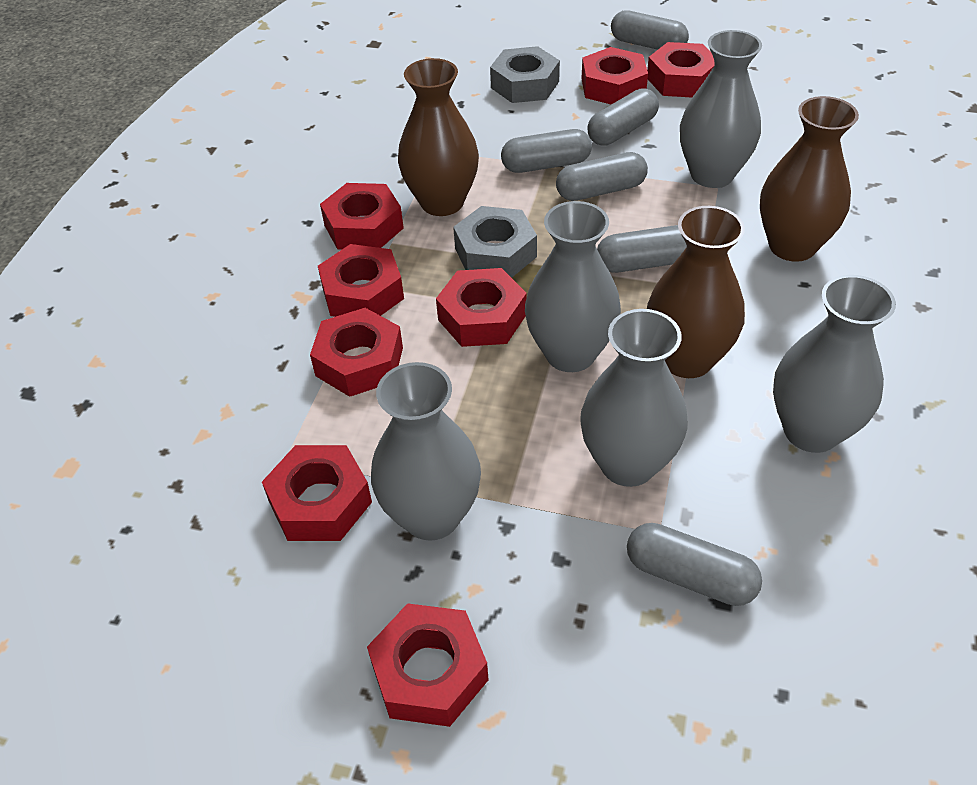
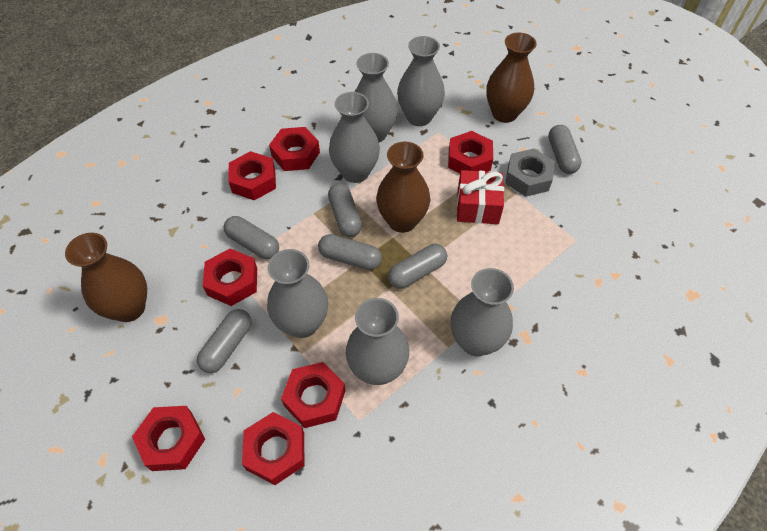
grey nut: 2 -> 1
grey vase: 5 -> 6
red gift: 0 -> 1
red nut: 8 -> 7

